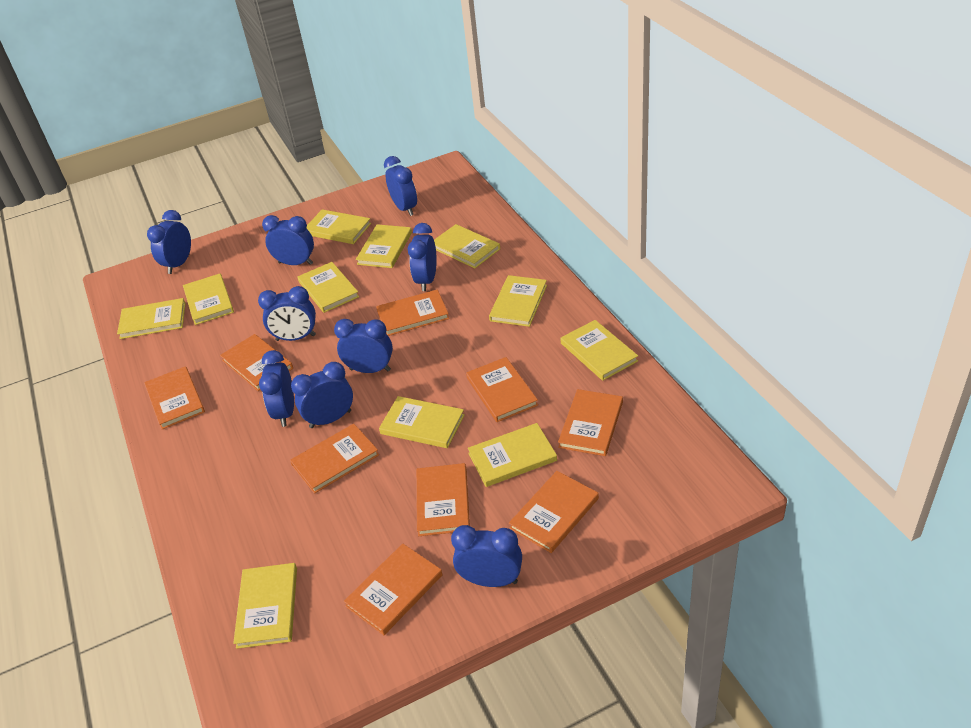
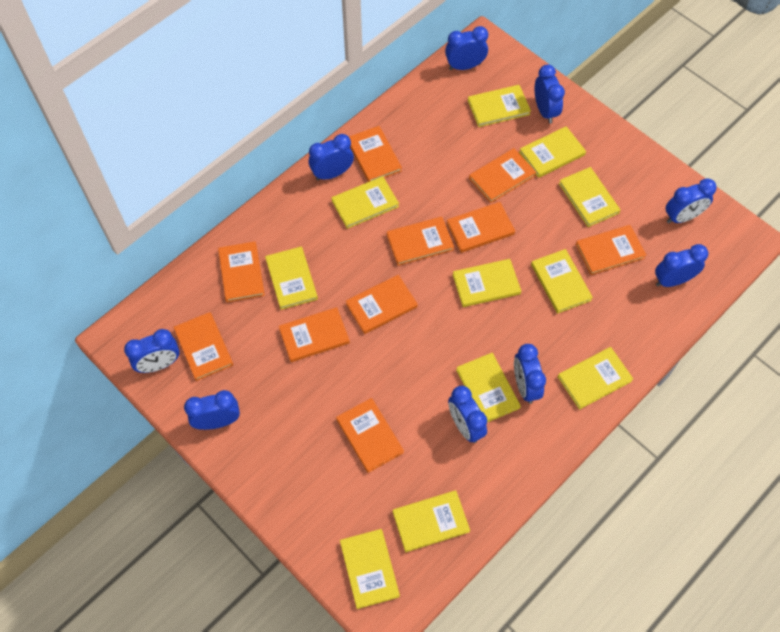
orange book: 9 -> 10

